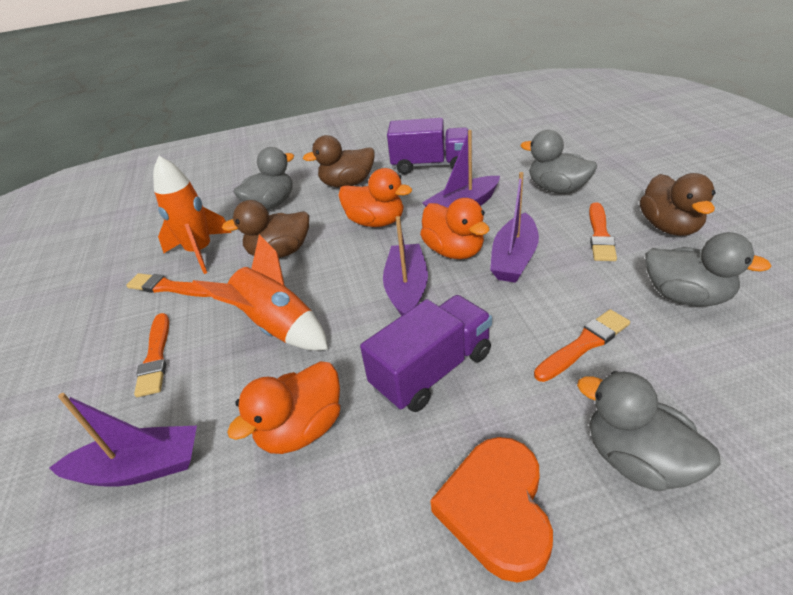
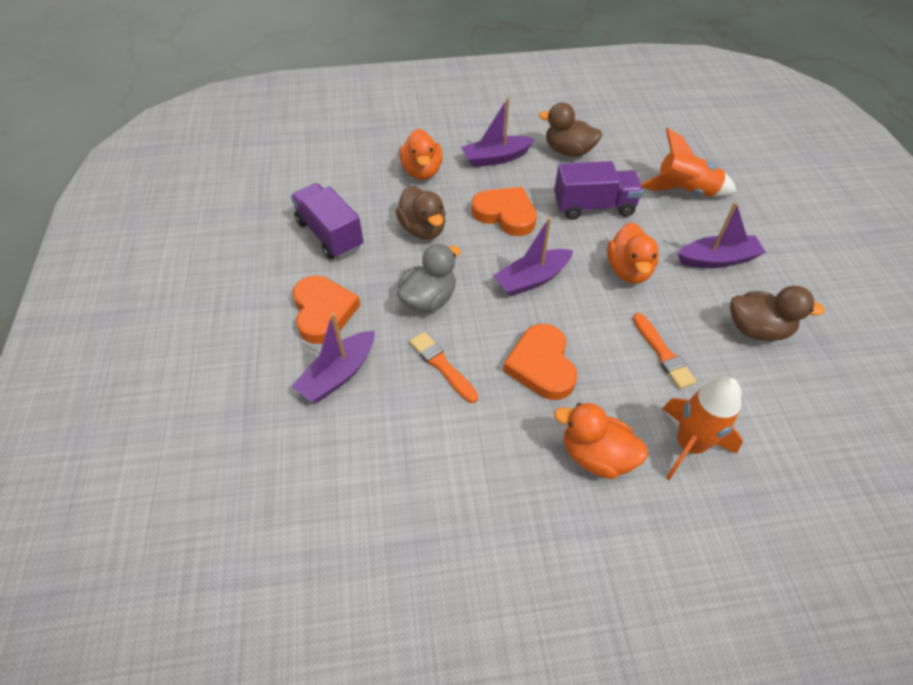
grey duck: 4 -> 1
orange brush: 4 -> 2
orange heart: 1 -> 3

